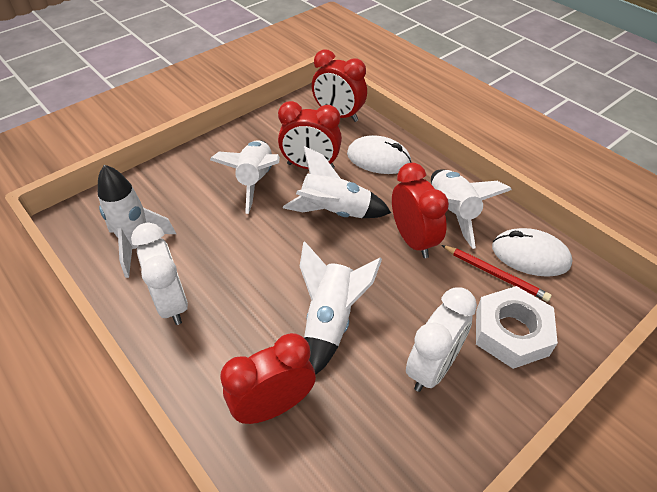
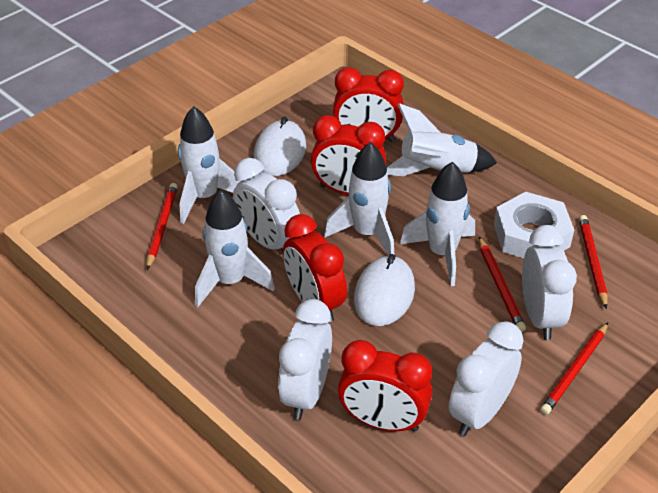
red pencil: 1 -> 4
white clock: 2 -> 4

